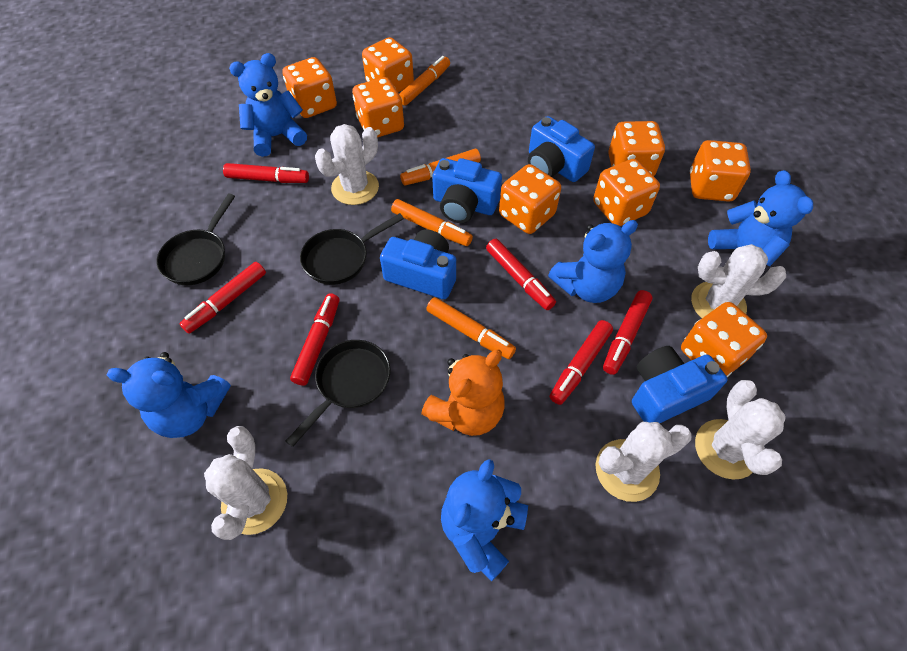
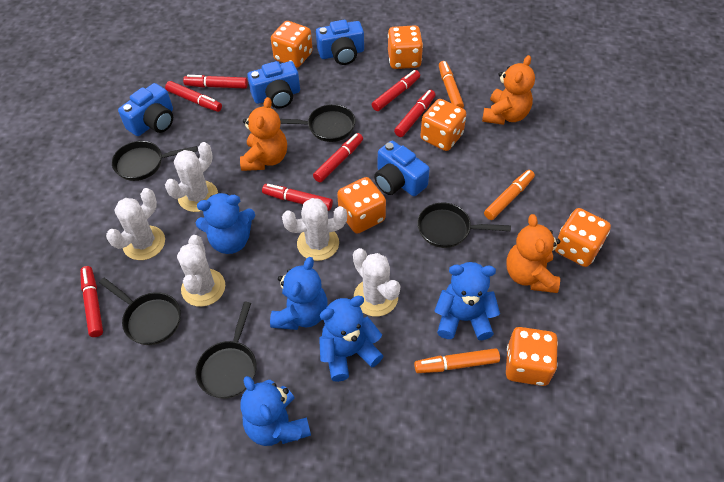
black pan: 3 -> 5
orange dice: 8 -> 6
orange marker: 4 -> 3
orange teddy bear: 1 -> 3
red marker: 6 -> 7

